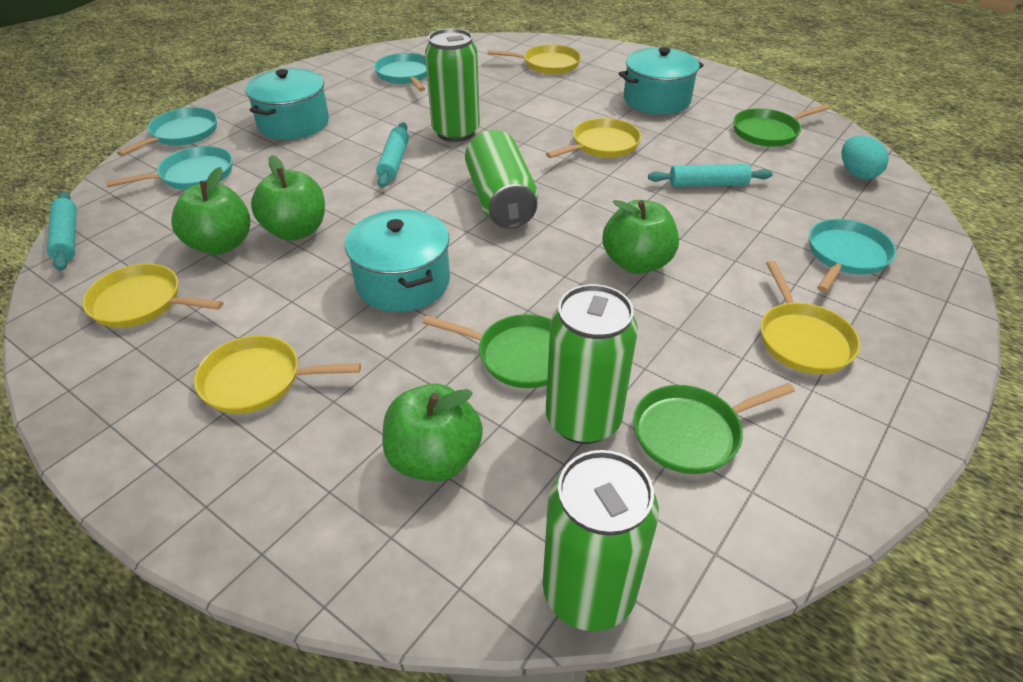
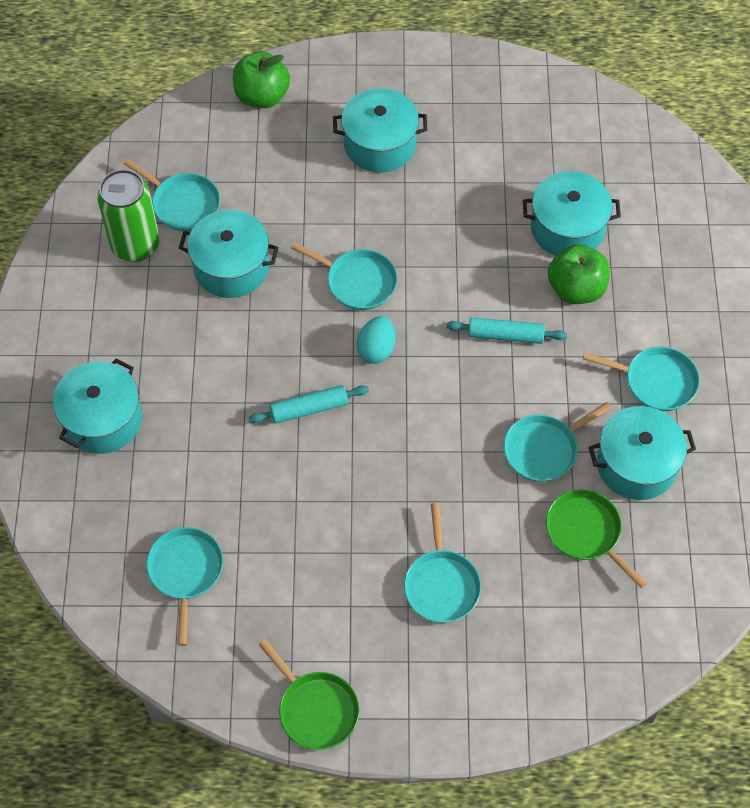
green apple: 4 -> 2
green can: 4 -> 1
green pan: 3 -> 2
turquoise pan: 4 -> 6
turquoise pot: 3 -> 5
turquoise rolling pin: 3 -> 2
yellow pan: 5 -> 0

